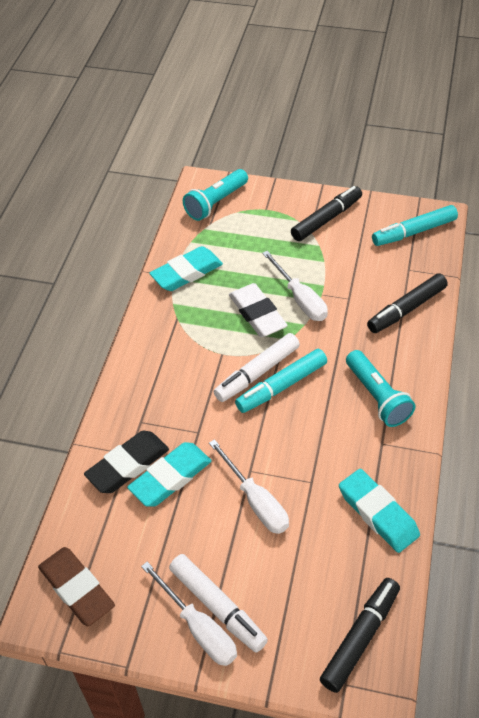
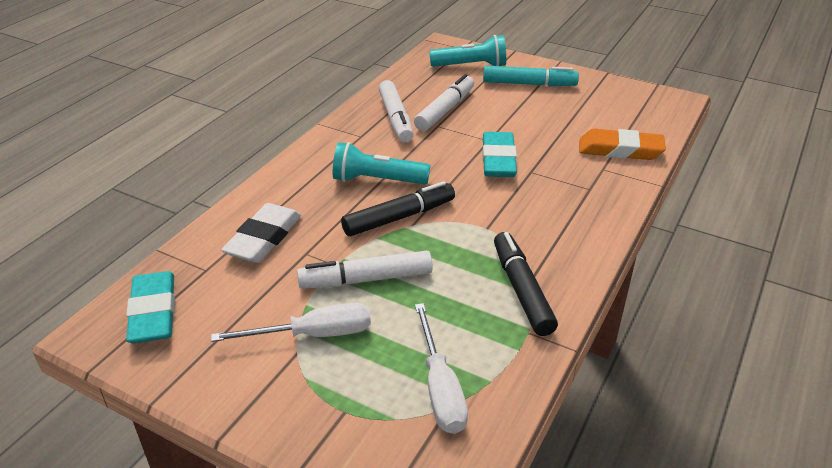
black eraser: 1 -> 0
black marker: 3 -> 2
brown eraser: 1 -> 0
orange eraser: 0 -> 1
turquoise eraser: 3 -> 2
turquoise marker: 2 -> 1
white marker: 2 -> 3
white screwdriver: 3 -> 2

